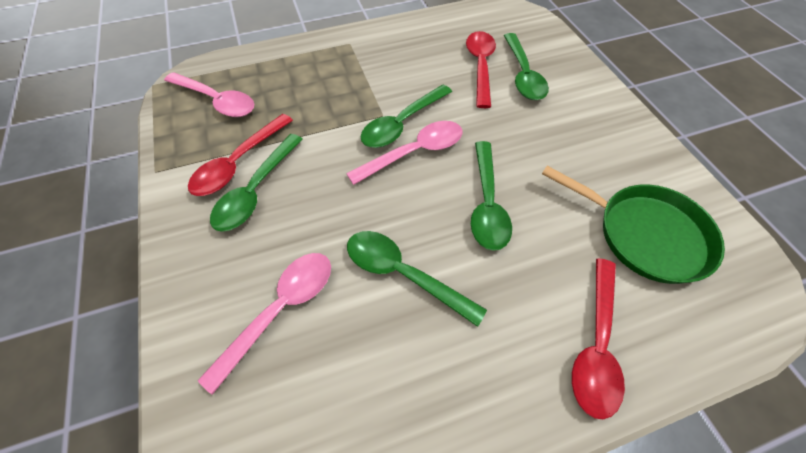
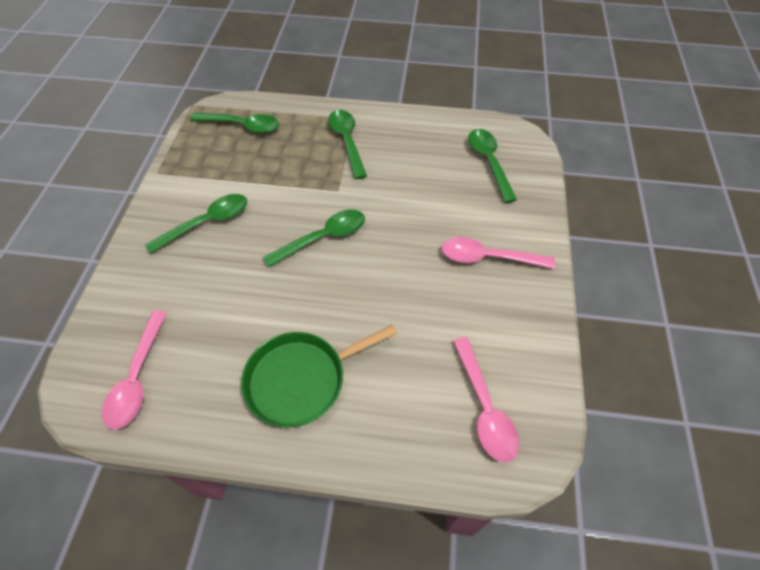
red spoon: 3 -> 0

